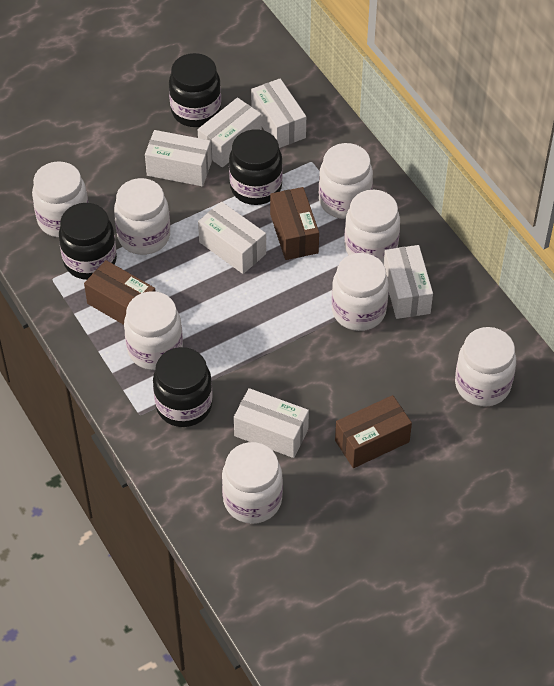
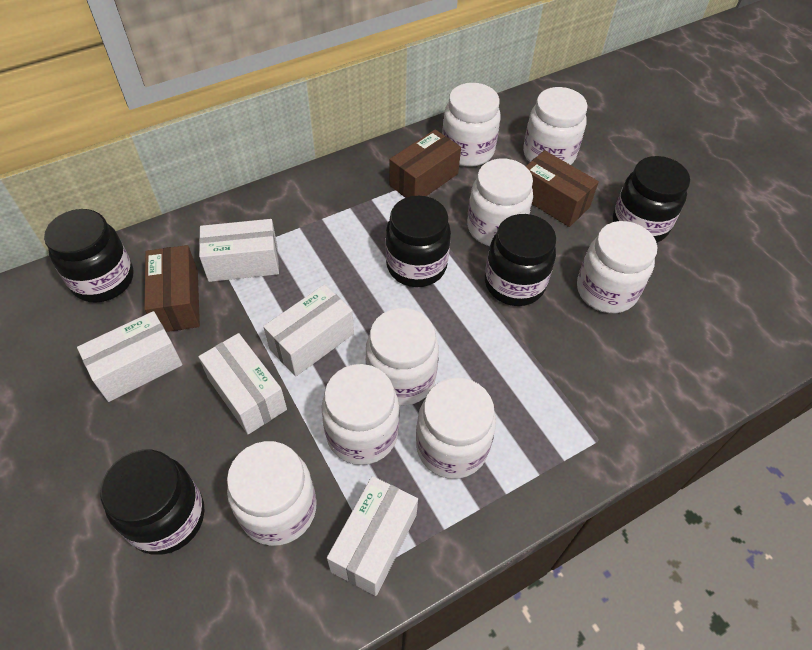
black jar: 4 -> 5
white box: 6 -> 5

